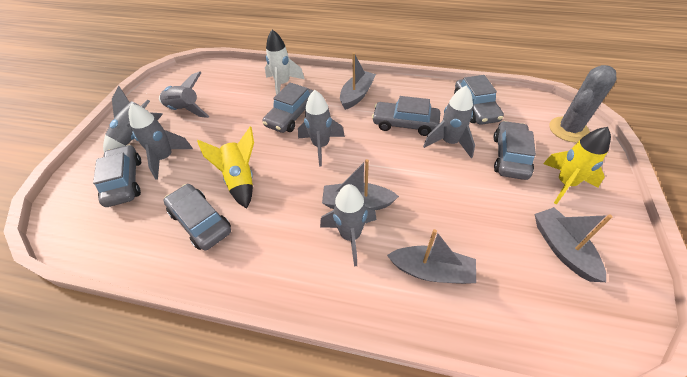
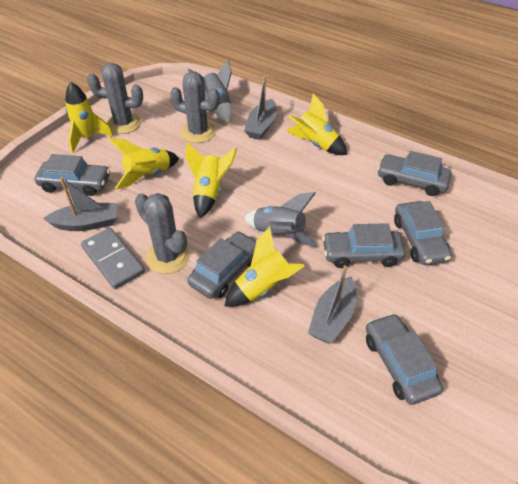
grey boat: 4 -> 3
grey cactus: 1 -> 3
grey domino: 0 -> 1
grey rocket: 6 -> 2
white rocket: 1 -> 0
yellow rocket: 2 -> 5

